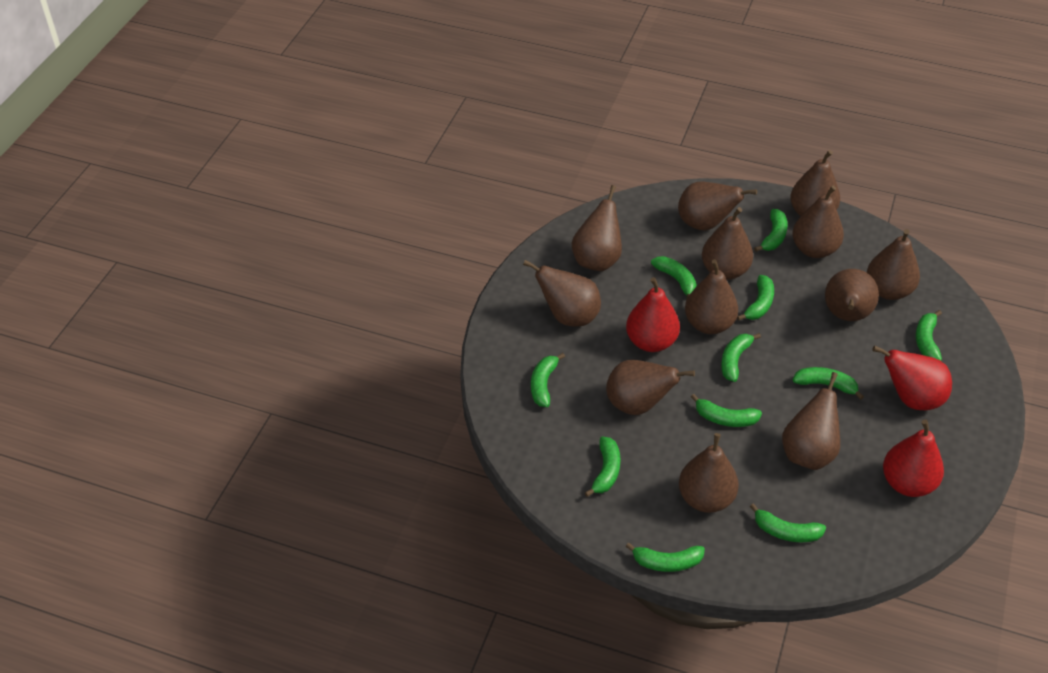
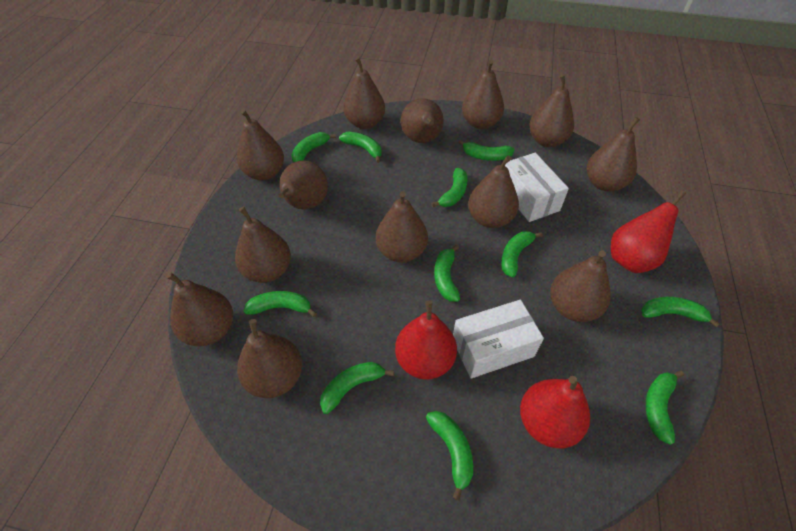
brown pear: 12 -> 13
white box: 0 -> 2

